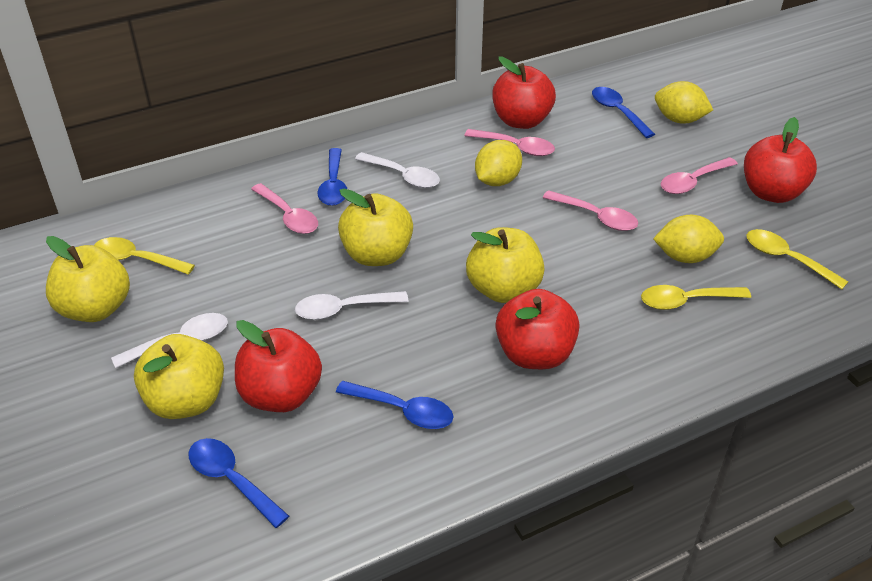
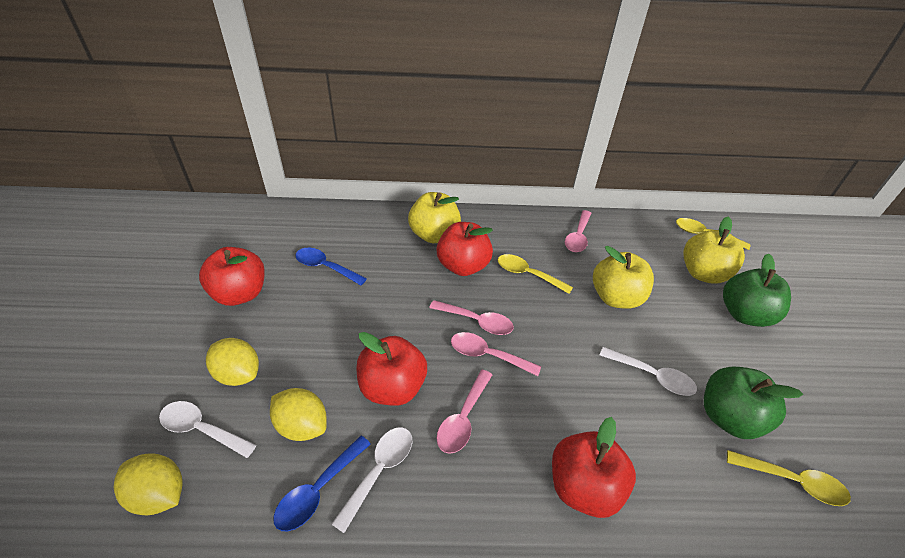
blue spoon: 4 -> 2
green apple: 0 -> 2
yellow apple: 4 -> 3

